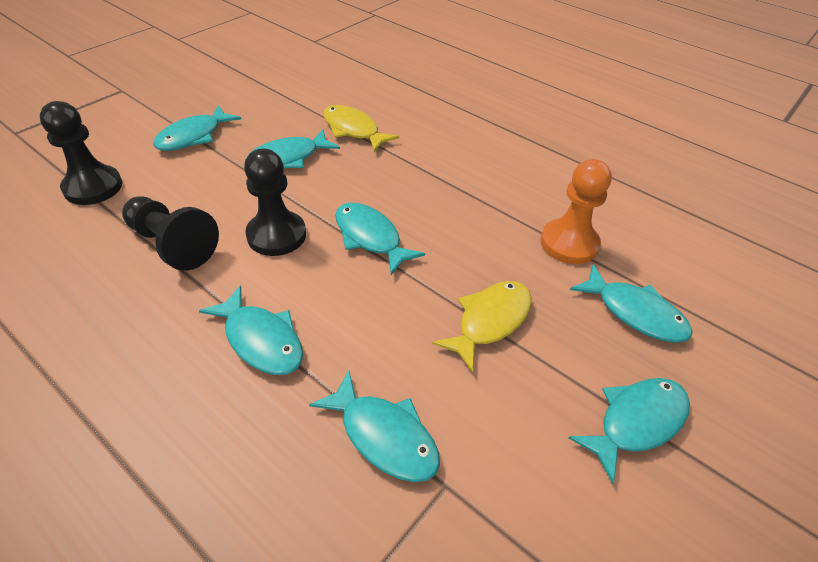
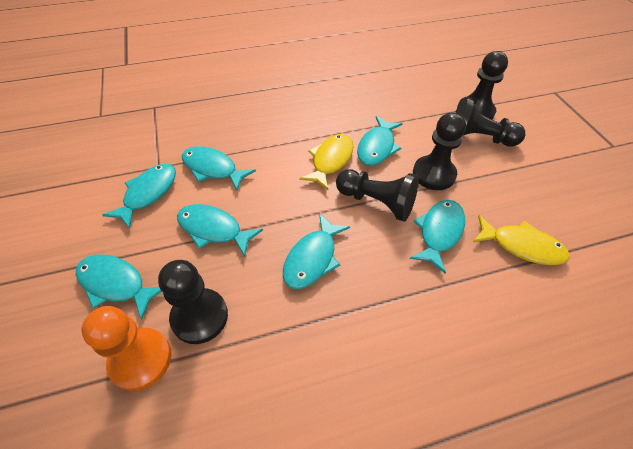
black pawn: 3 -> 5

